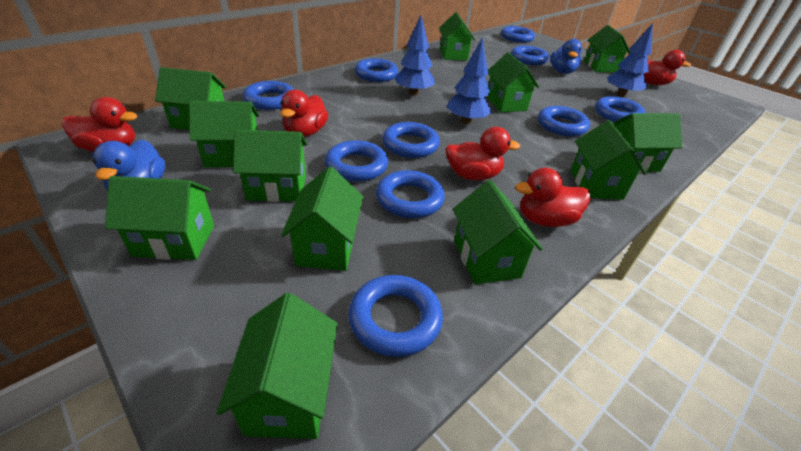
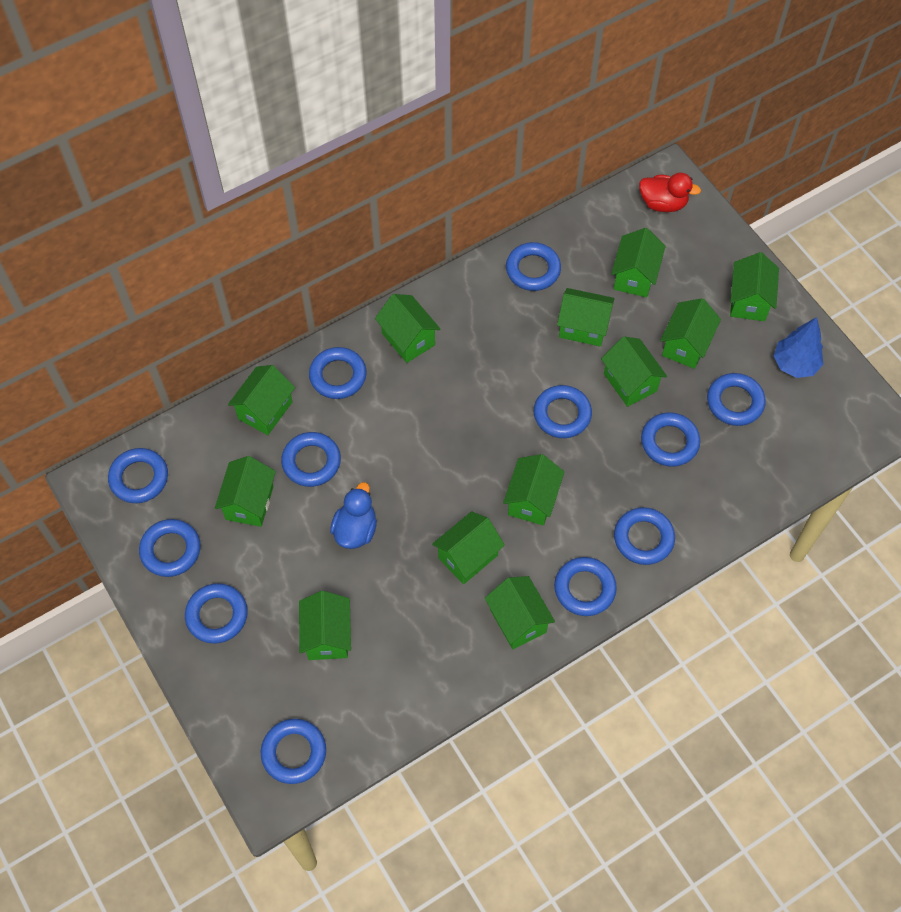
blue duck: 2 -> 1
blue ring: 10 -> 12
blue tree: 3 -> 1
red duck: 5 -> 1

